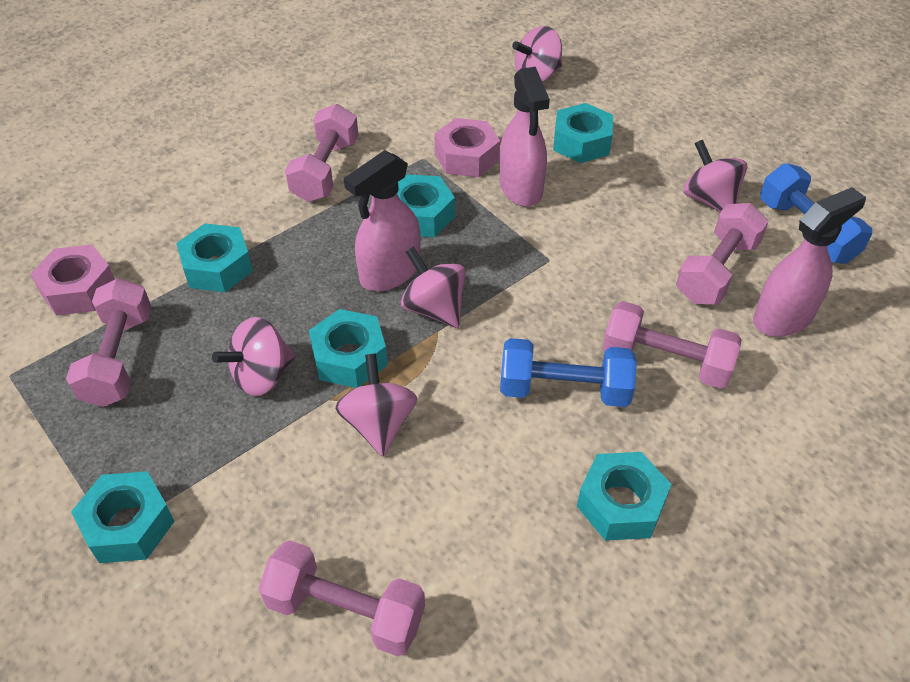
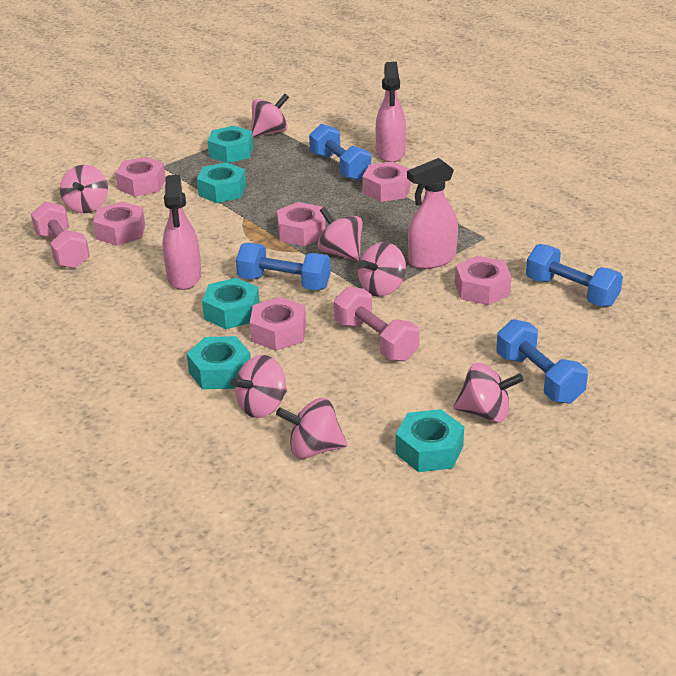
blue dumbbell: 2 -> 4
pink dumbbell: 5 -> 2
pink nut: 2 -> 6
pink spinning top: 5 -> 7
turquoise nut: 6 -> 5

